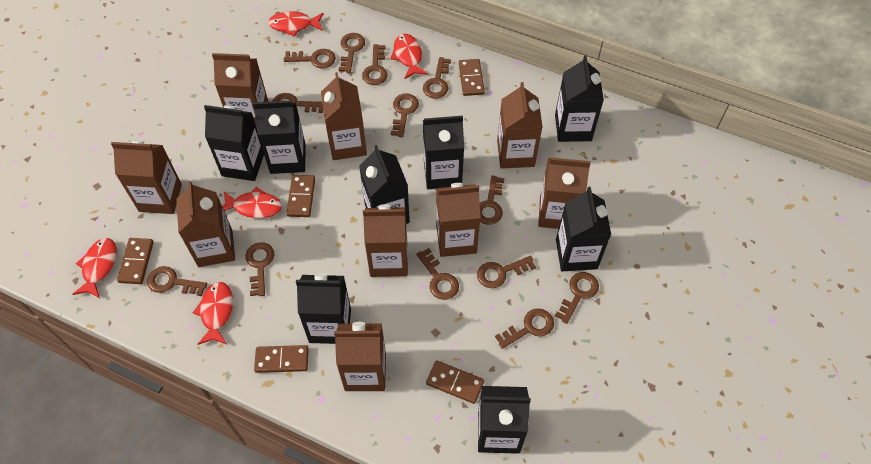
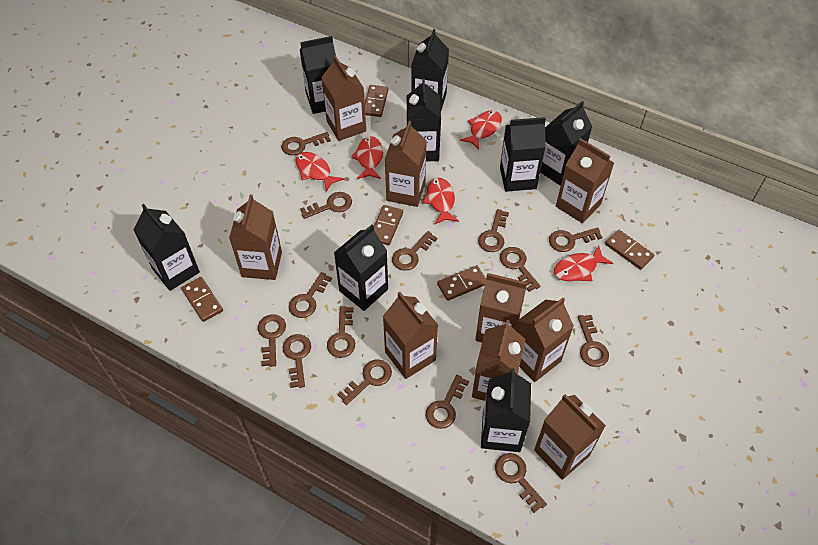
brown key: 13 -> 14

